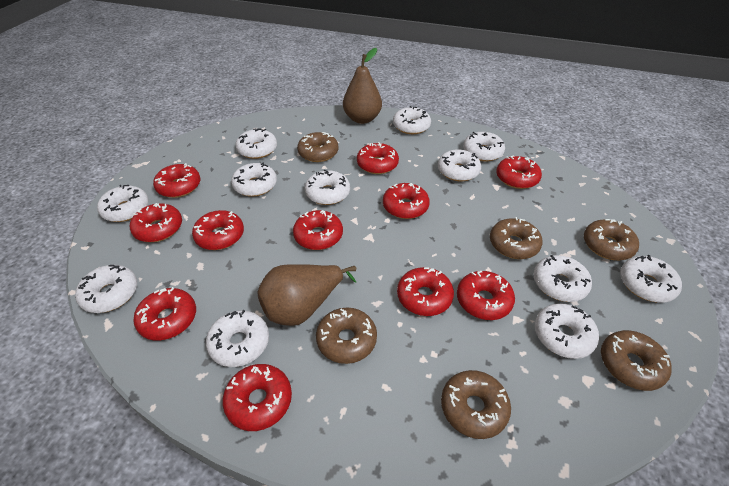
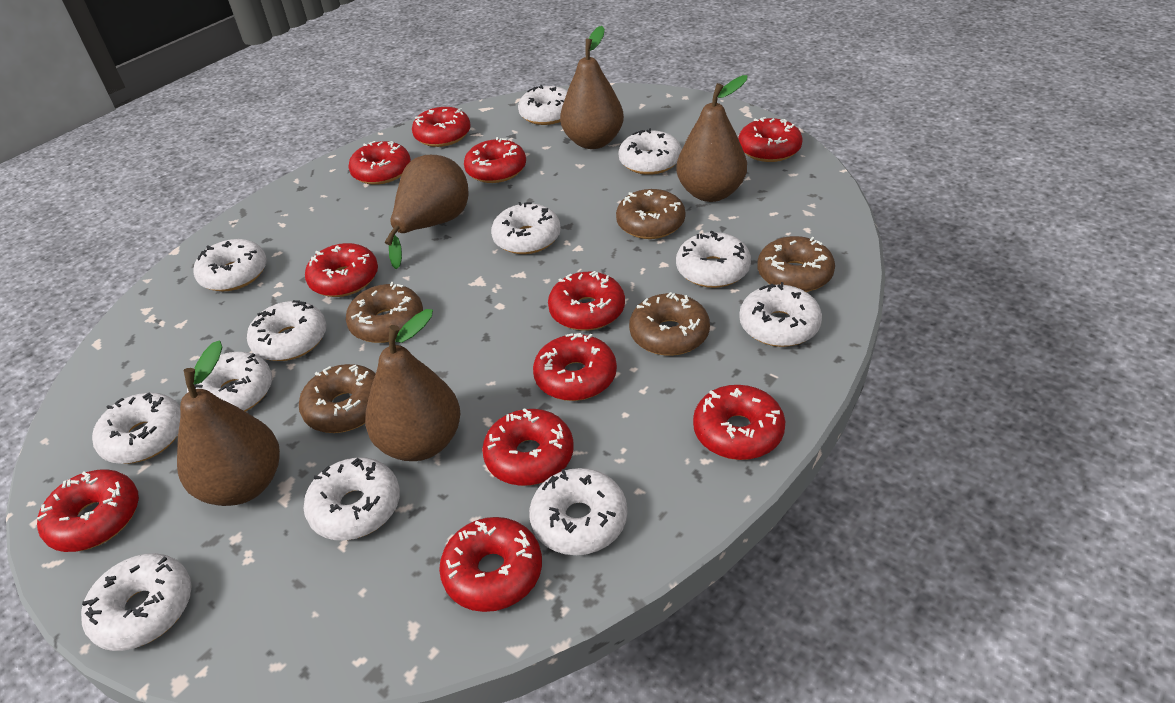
brown donut: 6 -> 5
brown pear: 2 -> 5

